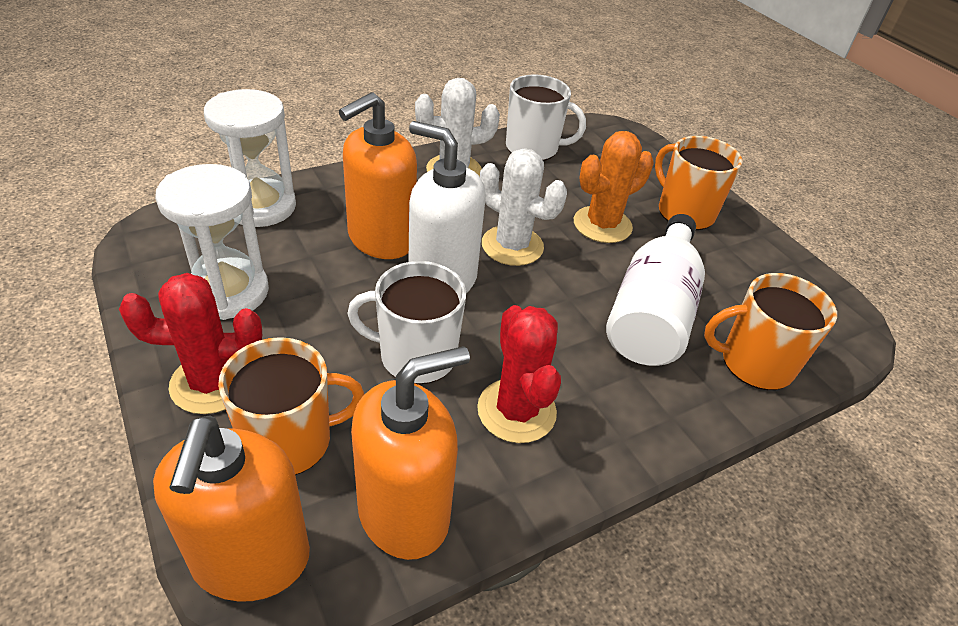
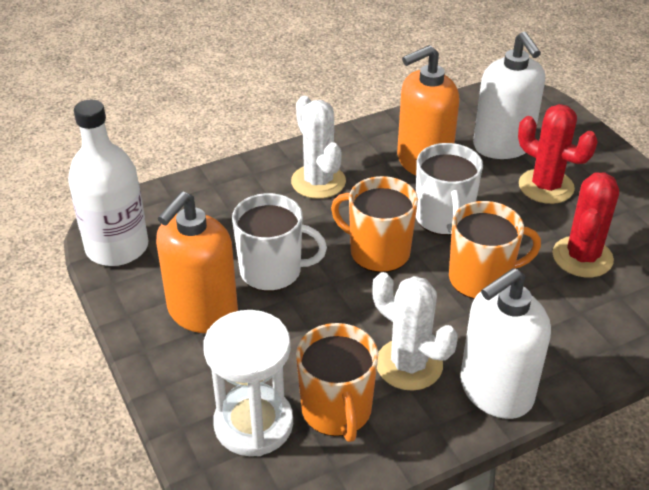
orange cactus: 1 -> 0
orange soap dispenser: 3 -> 2
white hourglass: 2 -> 1
white soap dispenser: 1 -> 2

